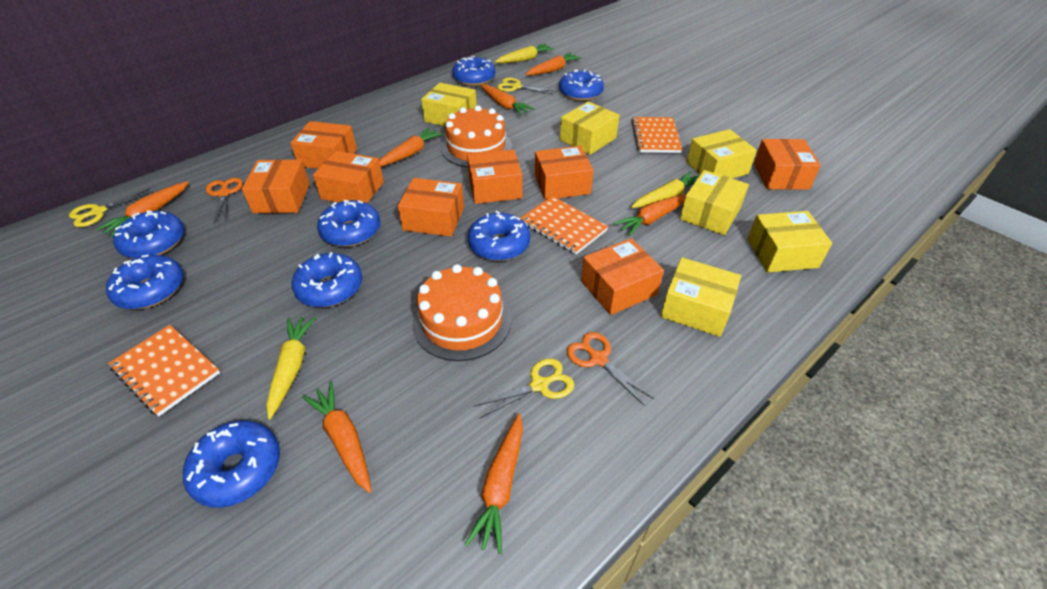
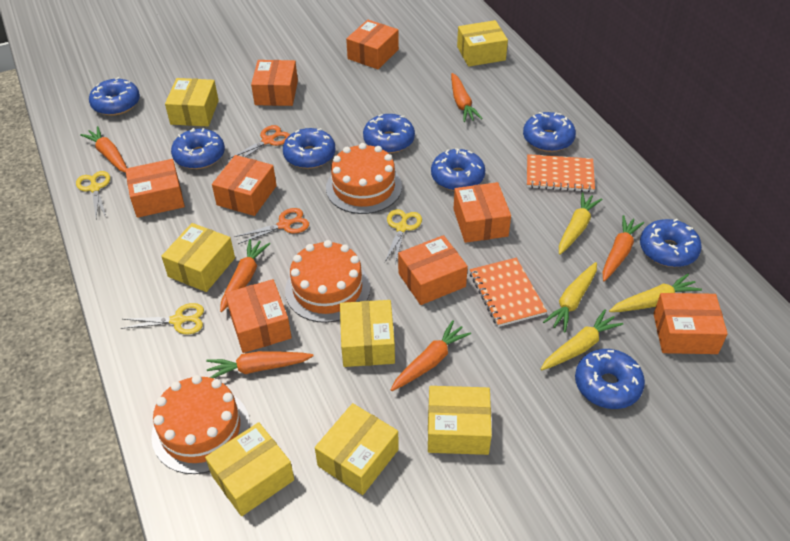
orange cake: 2 -> 3
orange carrot: 7 -> 6
orange notebook: 3 -> 2
yellow box: 6 -> 7
yellow carrot: 3 -> 4

